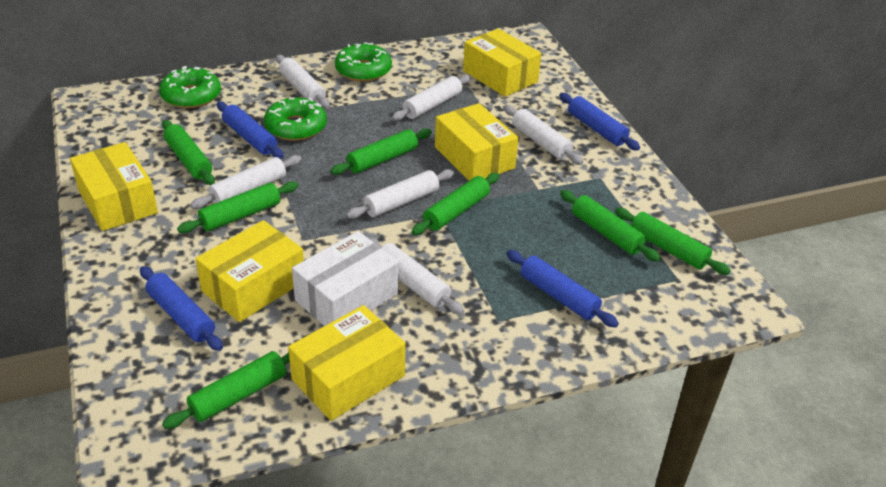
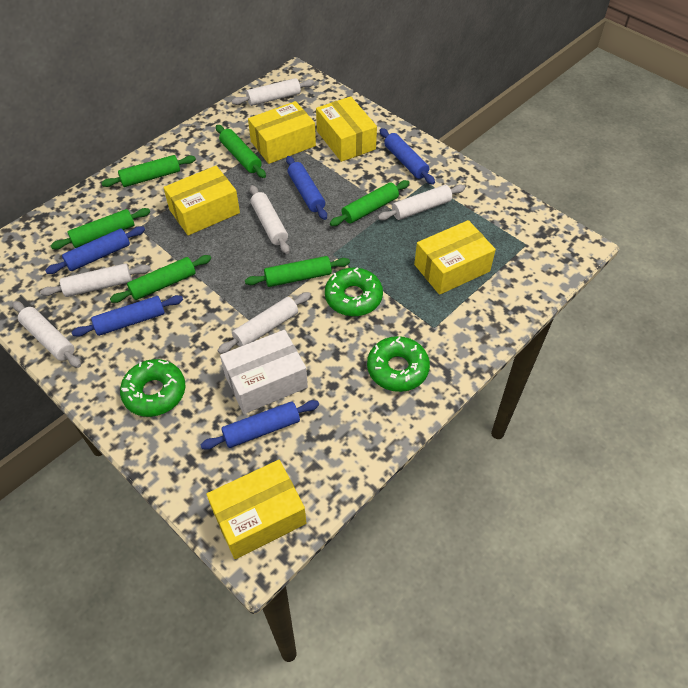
blue rolling pin: 4 -> 5
green rolling pin: 7 -> 6

